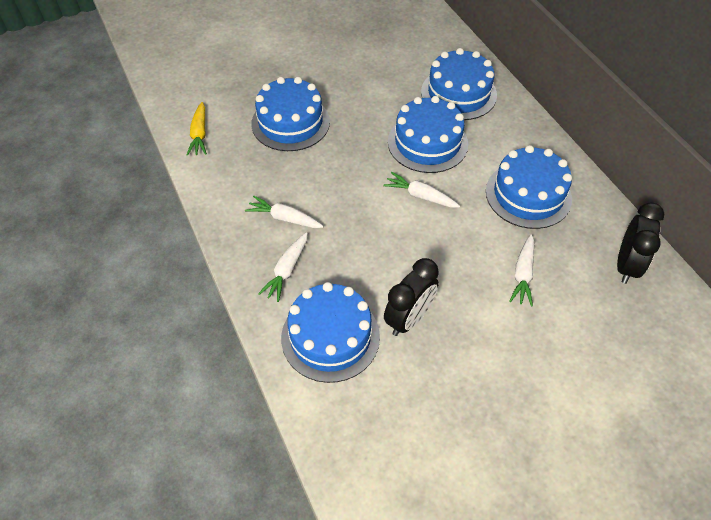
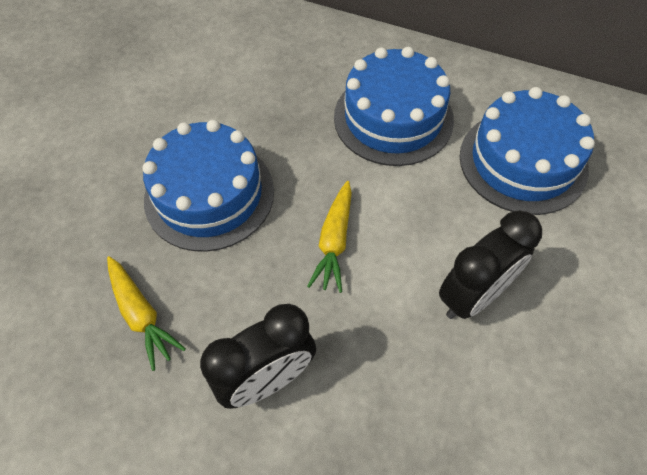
blue cake: 5 -> 3
white carrot: 4 -> 0
yellow carrot: 1 -> 2

